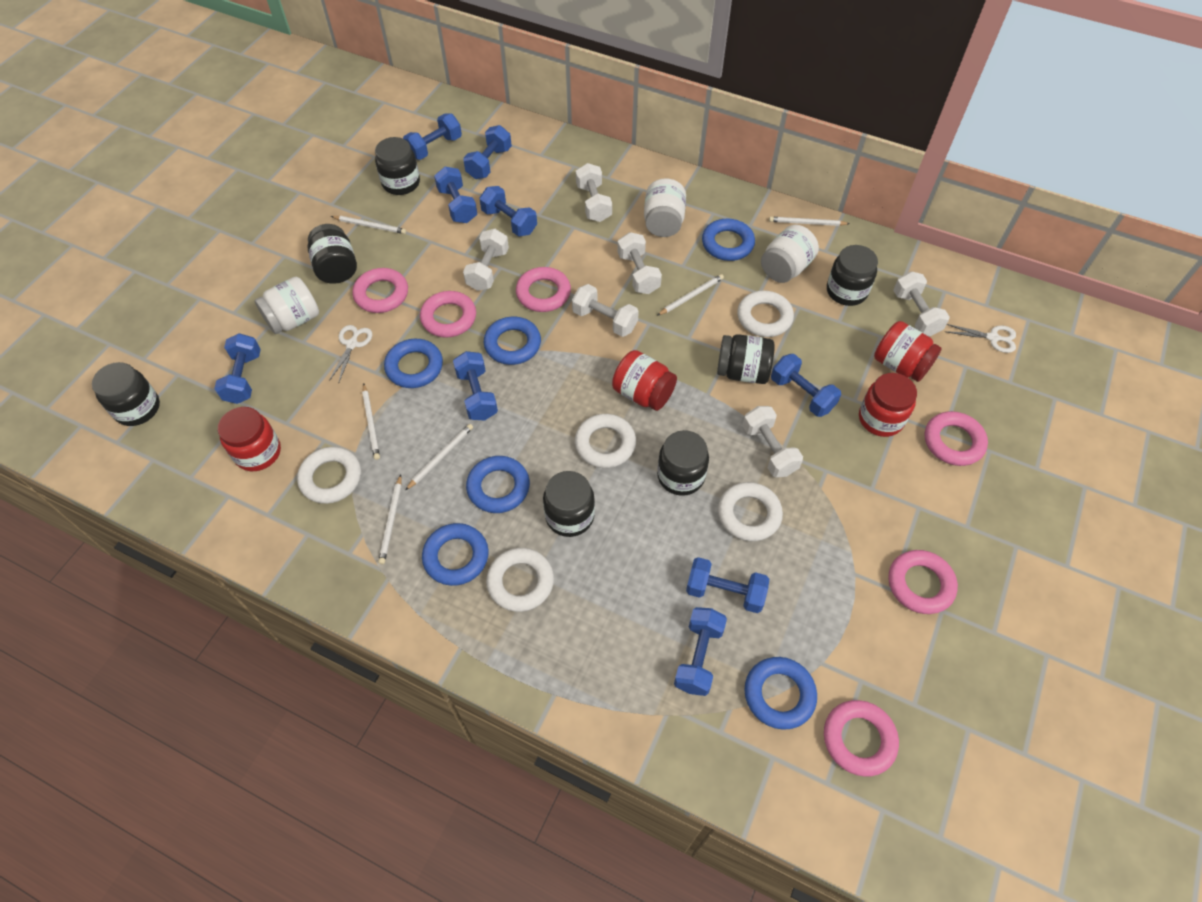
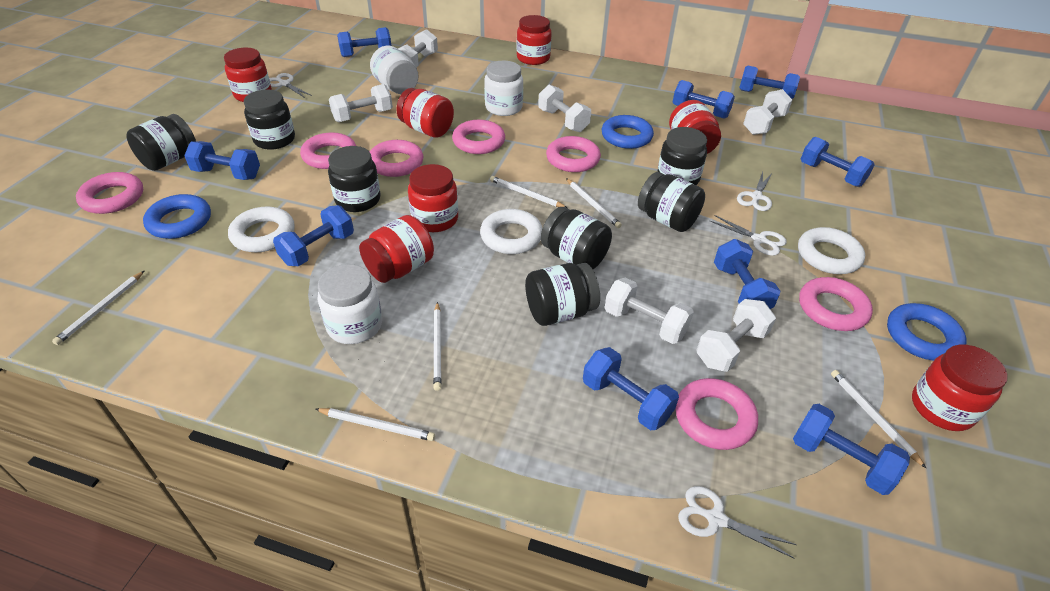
blue ring: 6 -> 3
pink ring: 6 -> 7
red jar: 4 -> 7
white ring: 5 -> 3
white scissors: 2 -> 4

